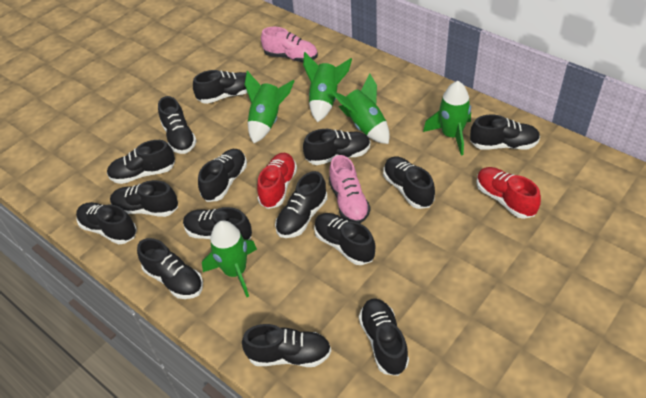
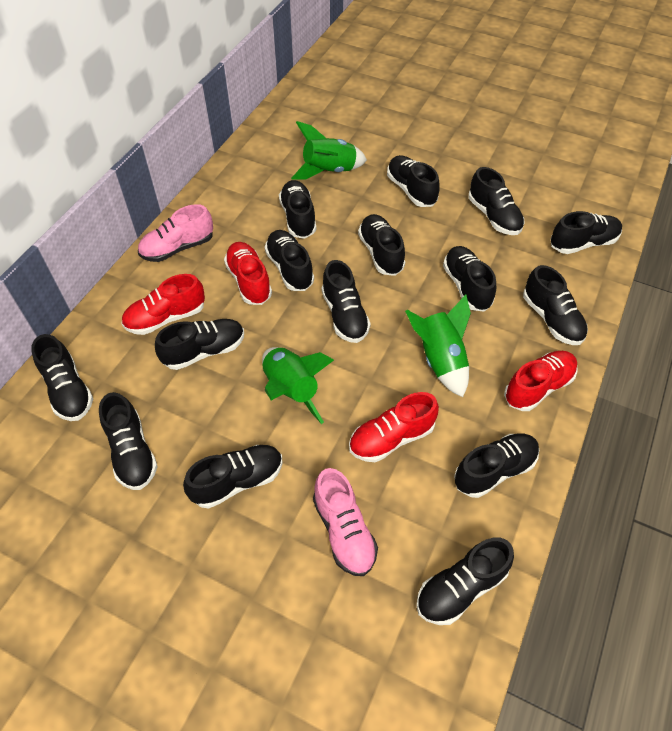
green rocket: 5 -> 3
red shoe: 2 -> 4

